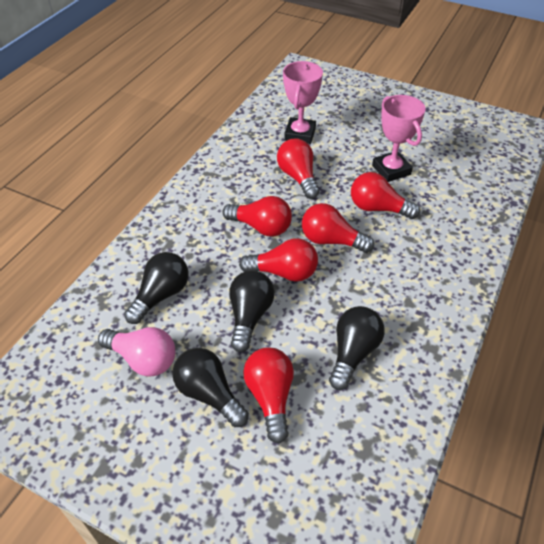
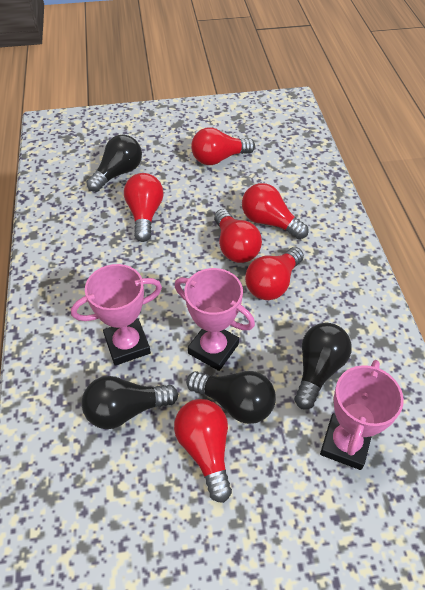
pink light bulb: 1 -> 0
pink trophy: 2 -> 3

